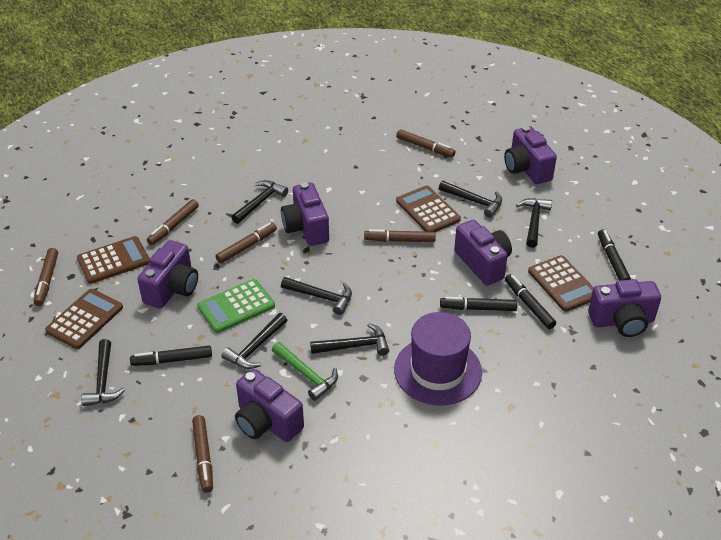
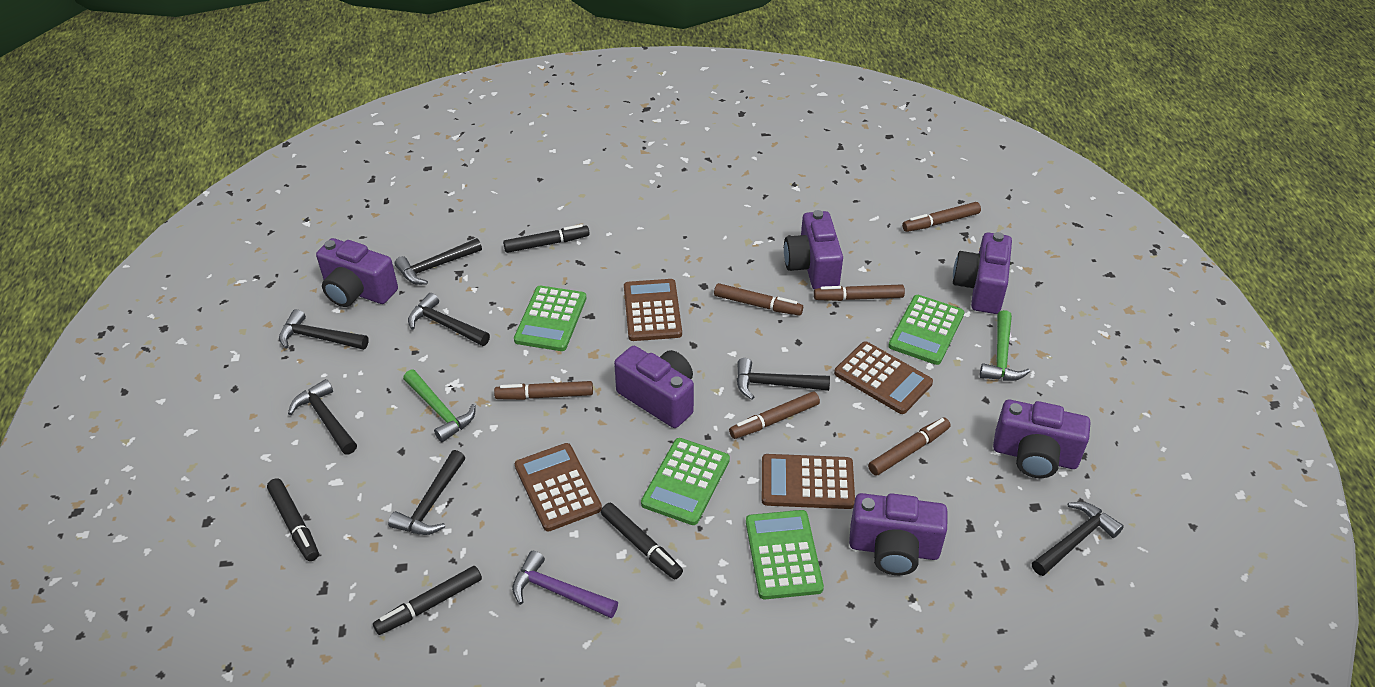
green calculator: 1 -> 4
green hammer: 1 -> 2
purple hammer: 0 -> 1
purple hat: 1 -> 0

